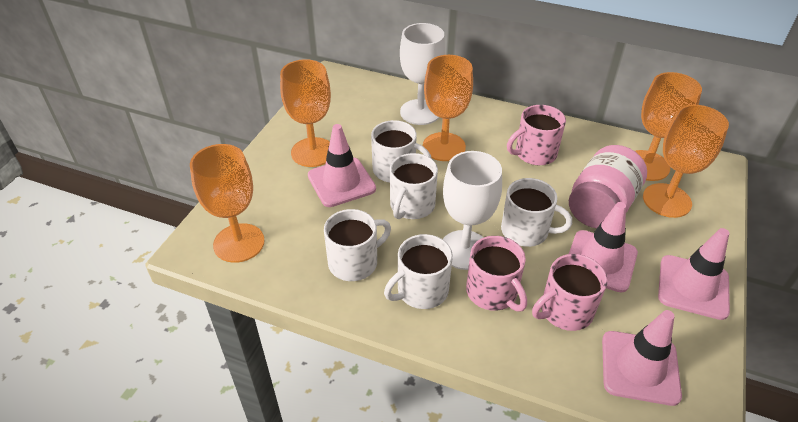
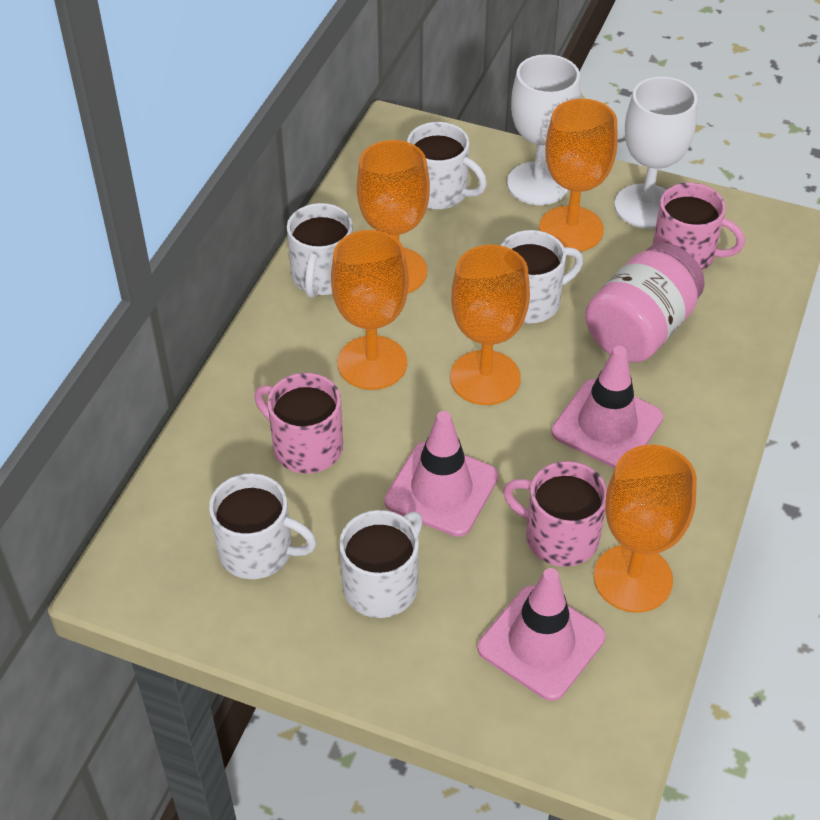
pink traffic cone: 4 -> 3

